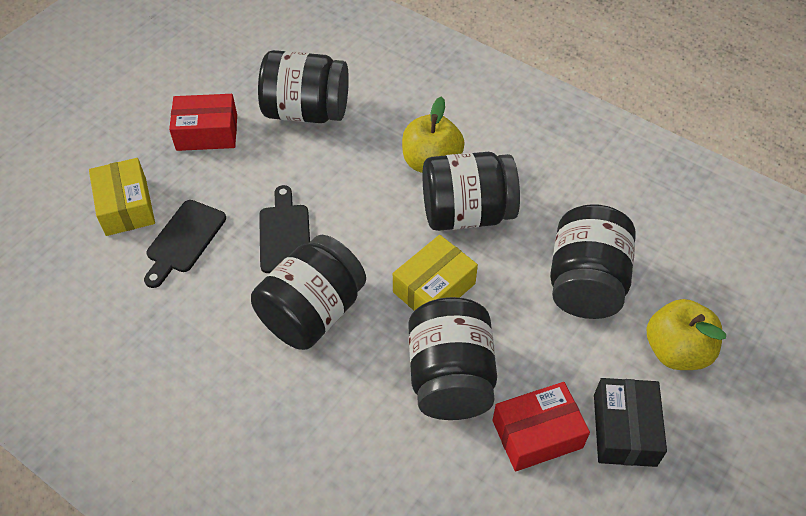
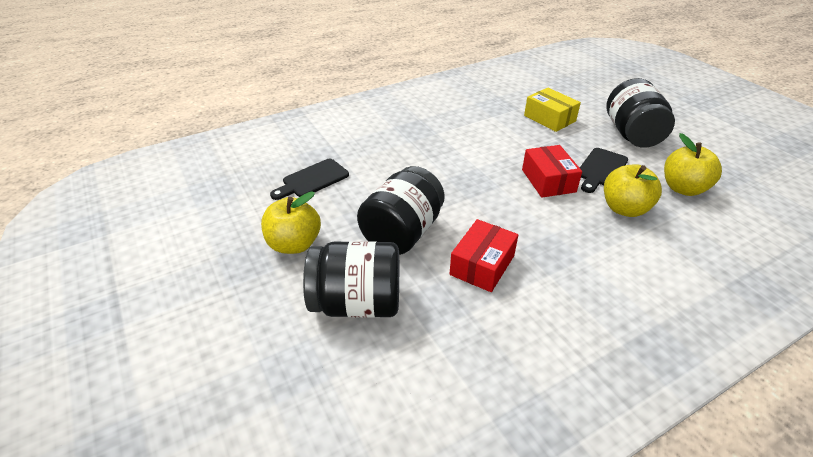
black box: 1 -> 0
black jar: 5 -> 3
yellow apple: 2 -> 3
yellow box: 2 -> 1

